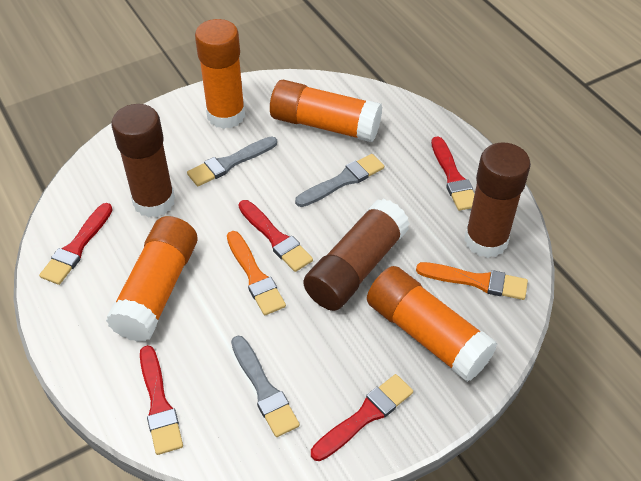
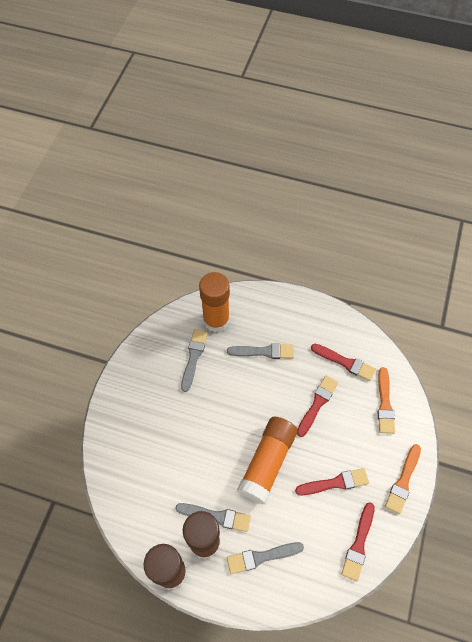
brown glue stick: 3 -> 2
grey brush: 3 -> 4
orange glue stick: 4 -> 2
red brush: 5 -> 4

